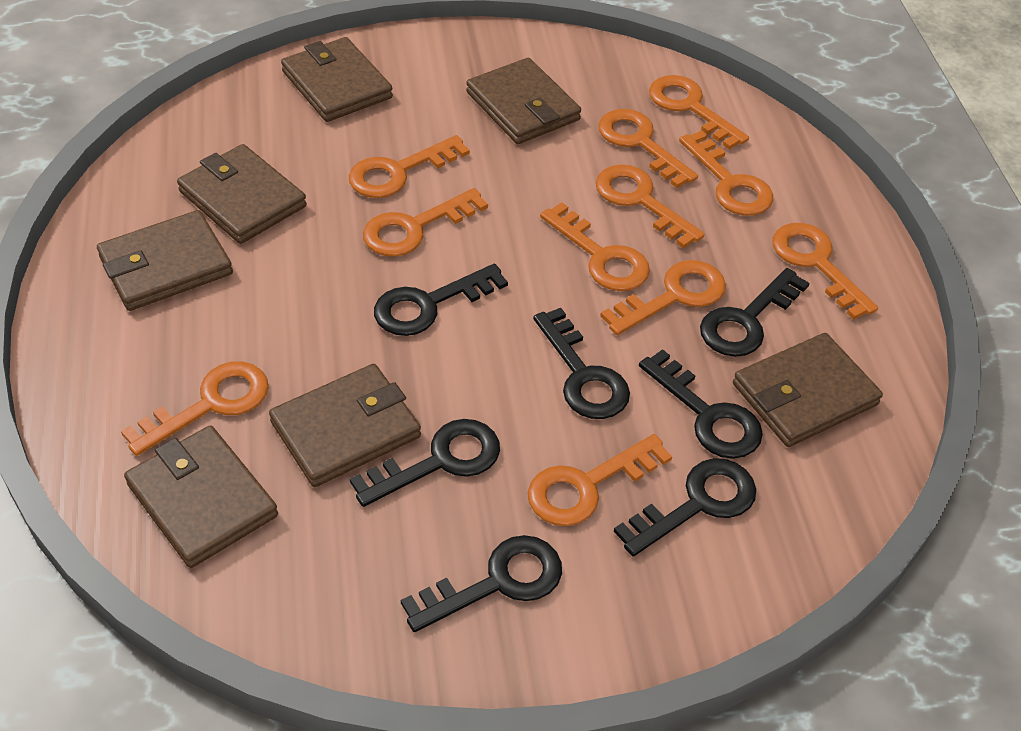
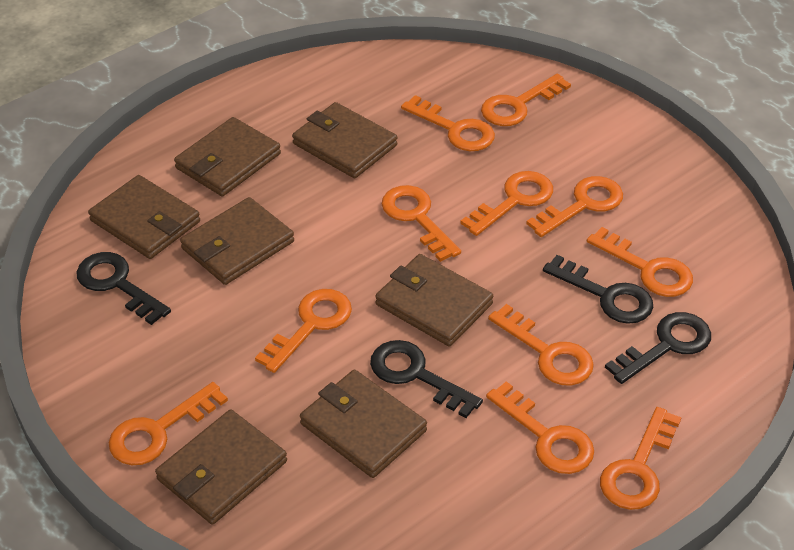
black key: 7 -> 4

